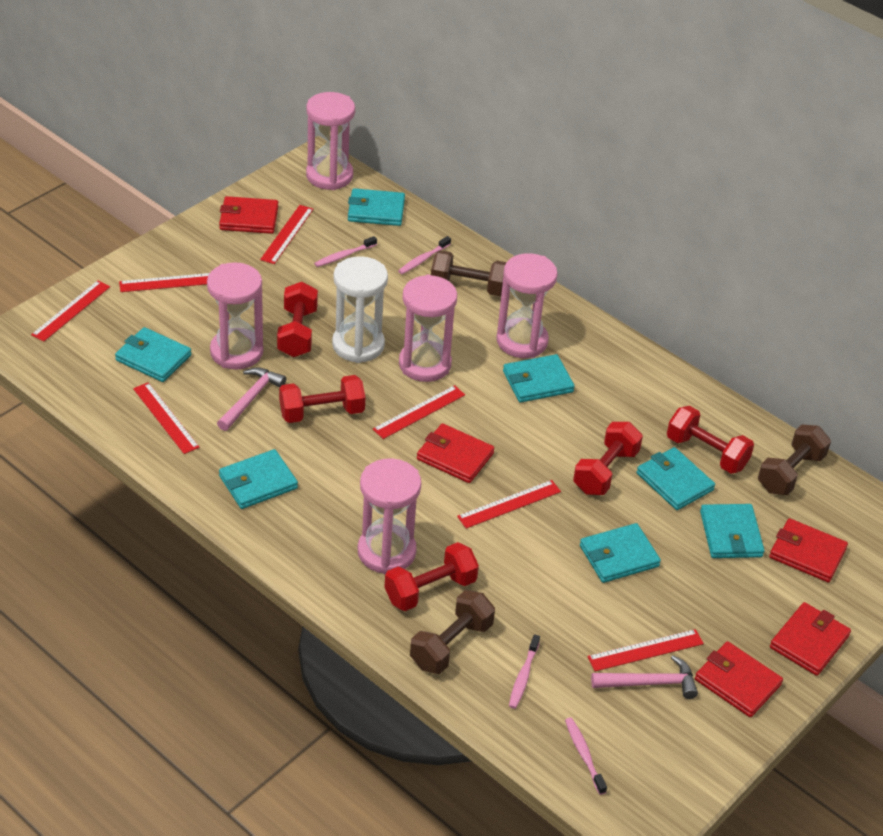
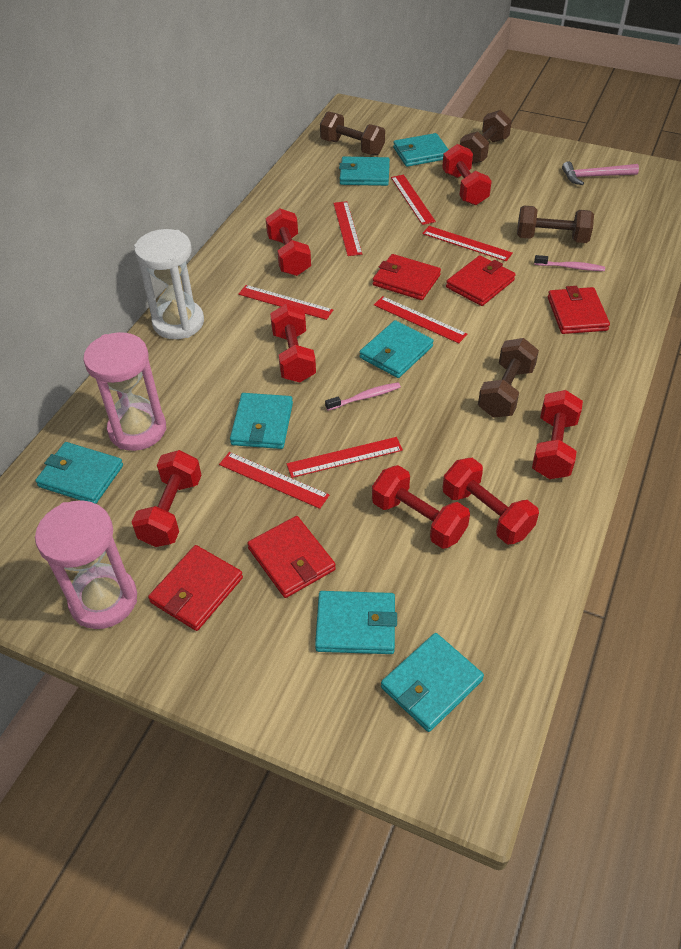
brown dumbbell: 3 -> 4
pink hammer: 2 -> 1
pink hourglass: 5 -> 2
pink toothbrush: 4 -> 2
red dumbbell: 5 -> 7

